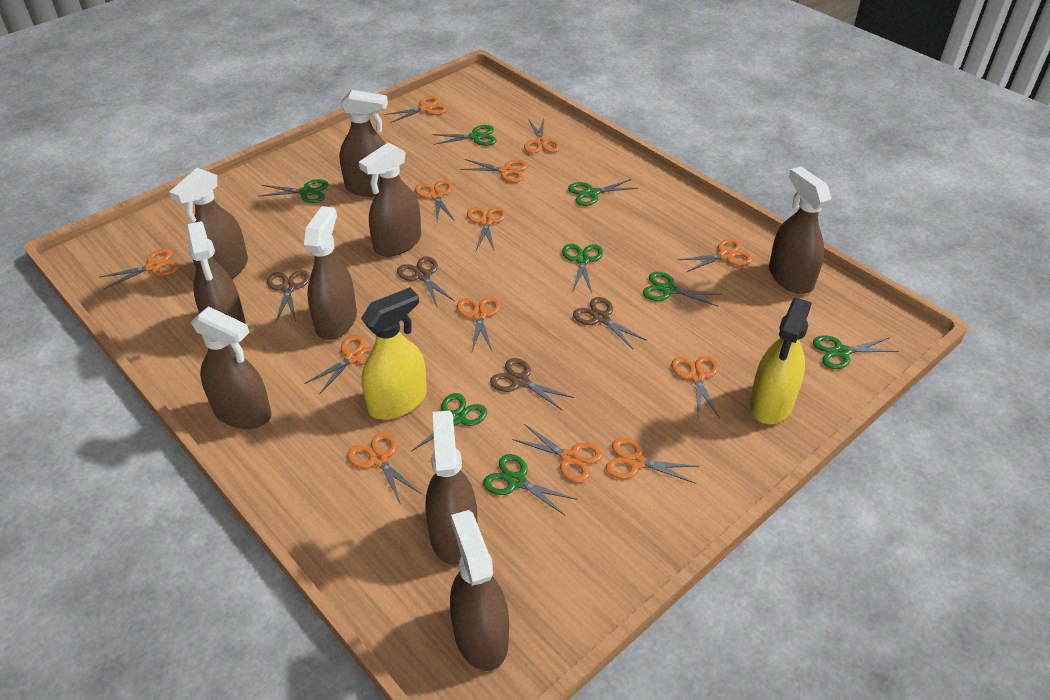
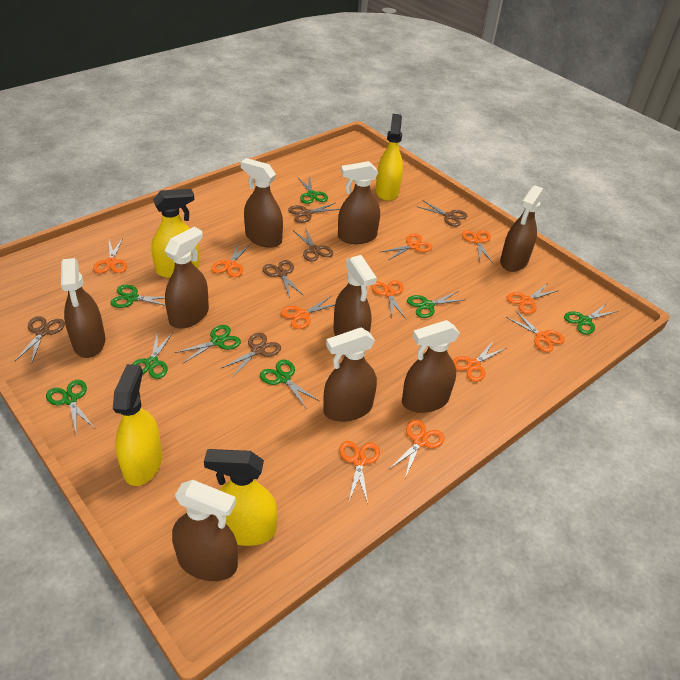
brown scissors: 4 -> 6
orange scissors: 13 -> 11
yellow spray bottle: 2 -> 4

